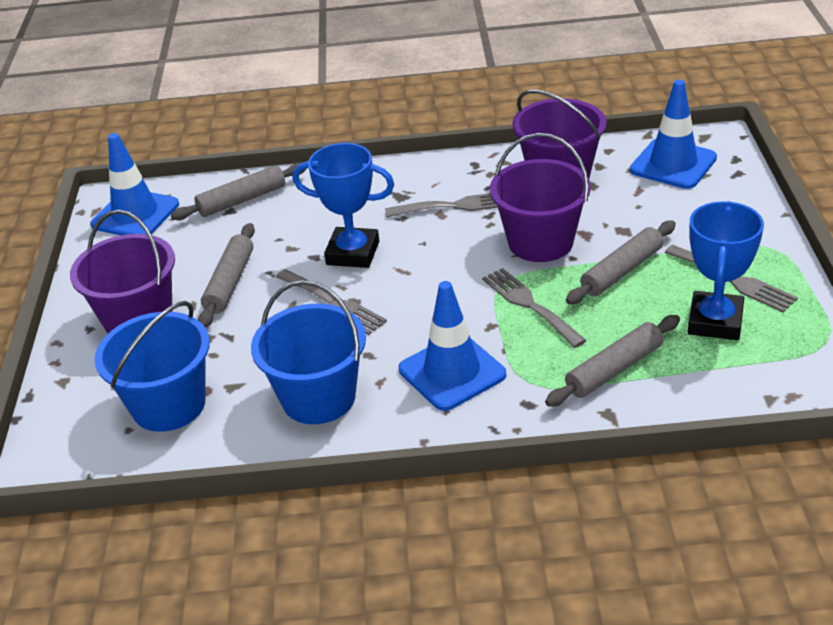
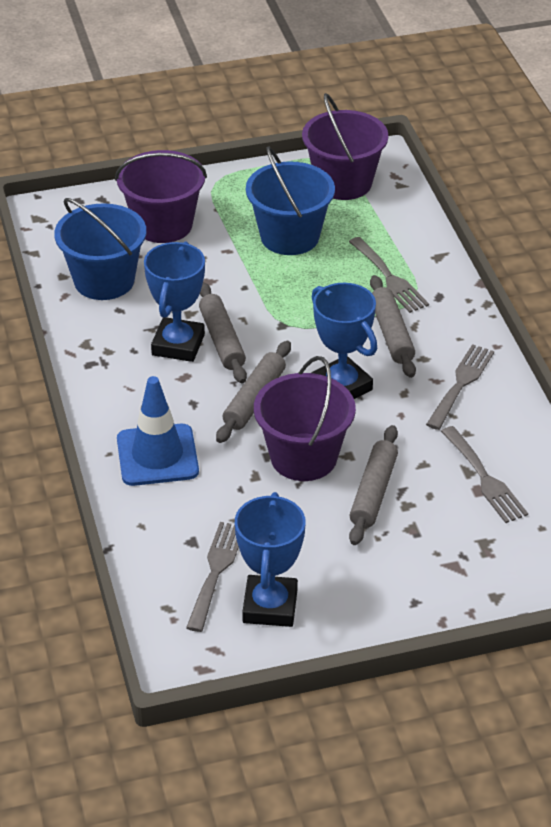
blue traffic cone: 3 -> 1
blue trophy: 2 -> 3

